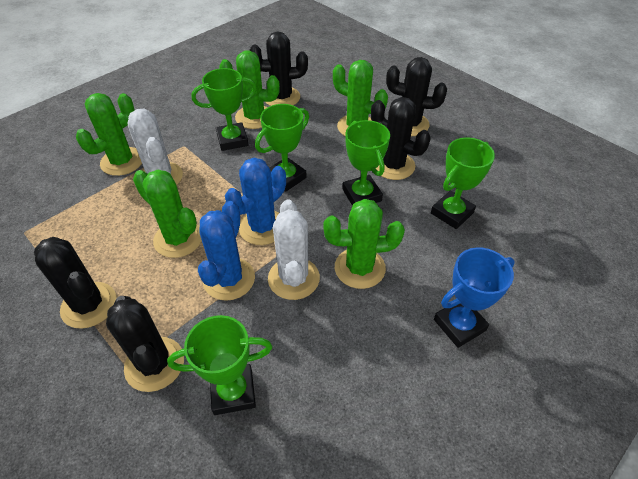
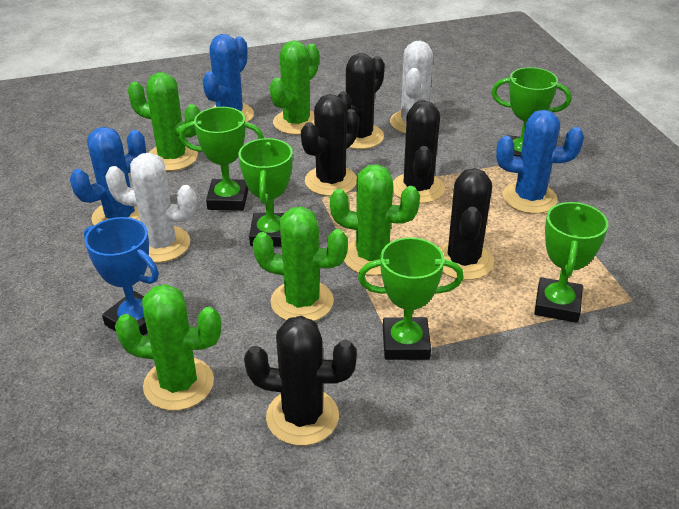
blue cactus: 2 -> 3

